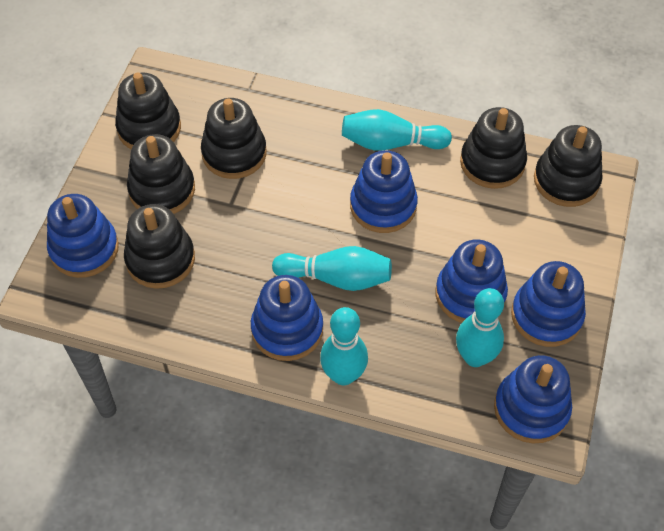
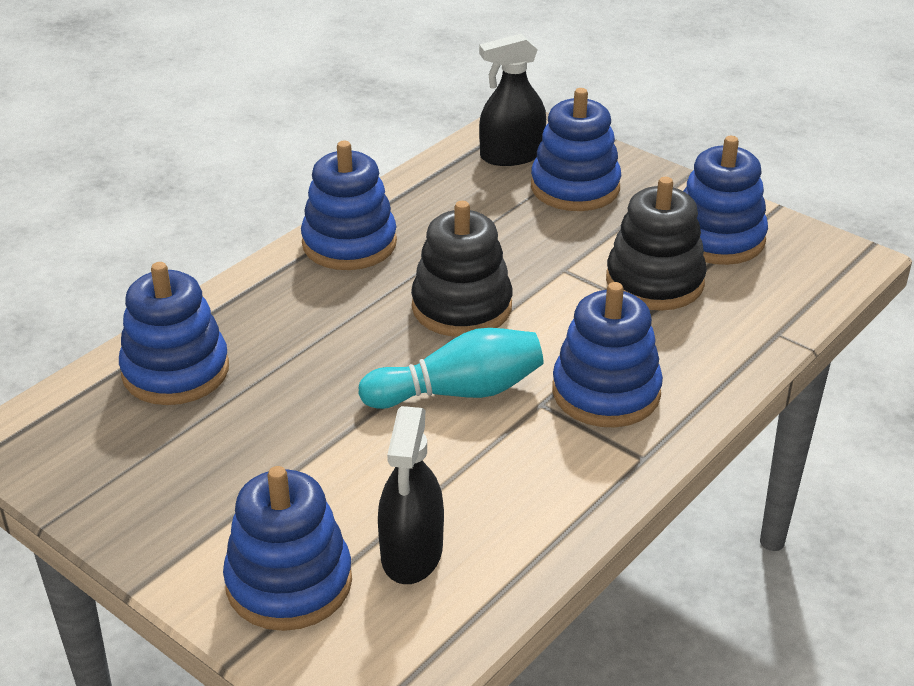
black spray bottle: 0 -> 2
black stacking toy: 6 -> 2
turquoise bowling pin: 4 -> 1

